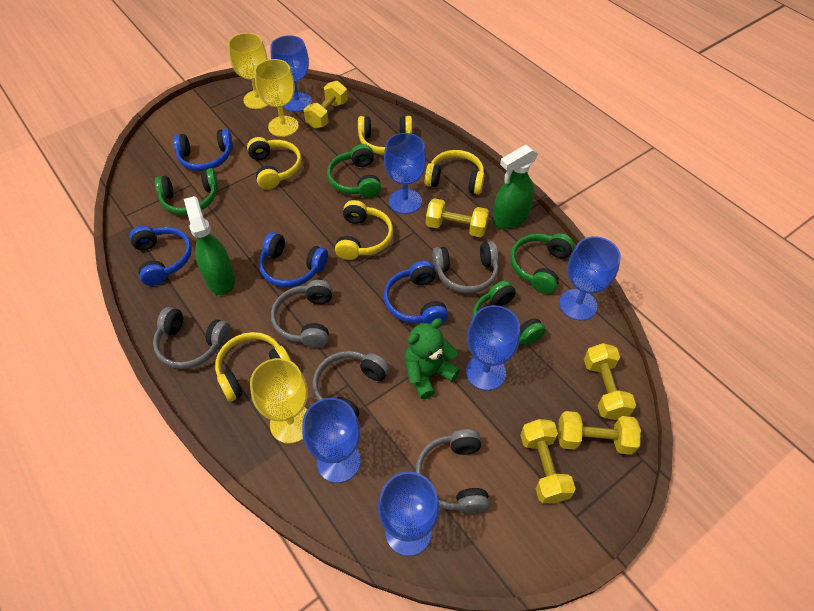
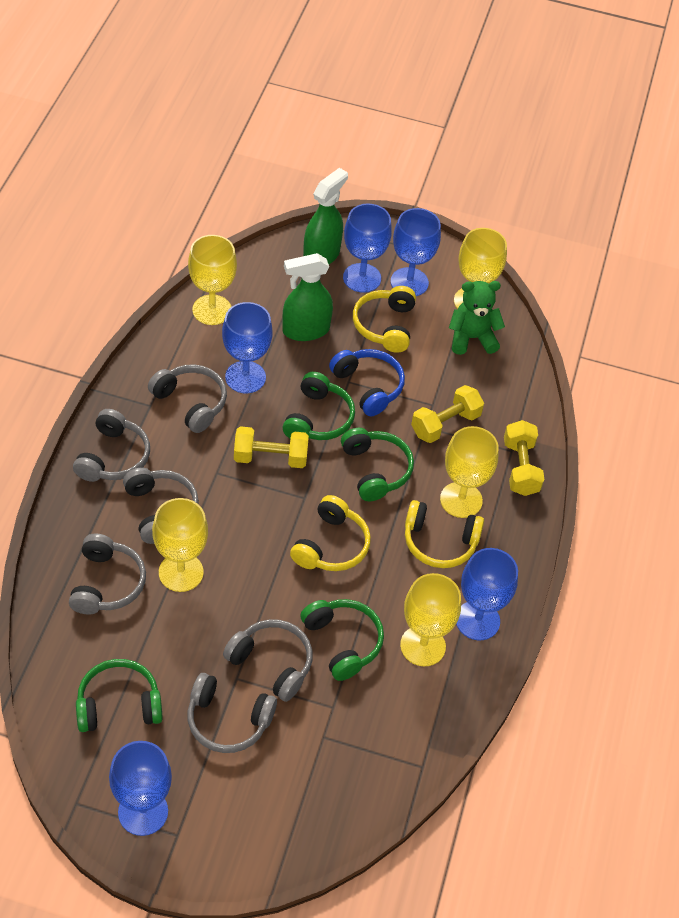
blue goblet: 6 -> 5
blue headphones: 4 -> 1
grey headphones: 5 -> 6
yellow dumbbell: 5 -> 3
yellow goblet: 3 -> 5
yellow headphones: 5 -> 3

